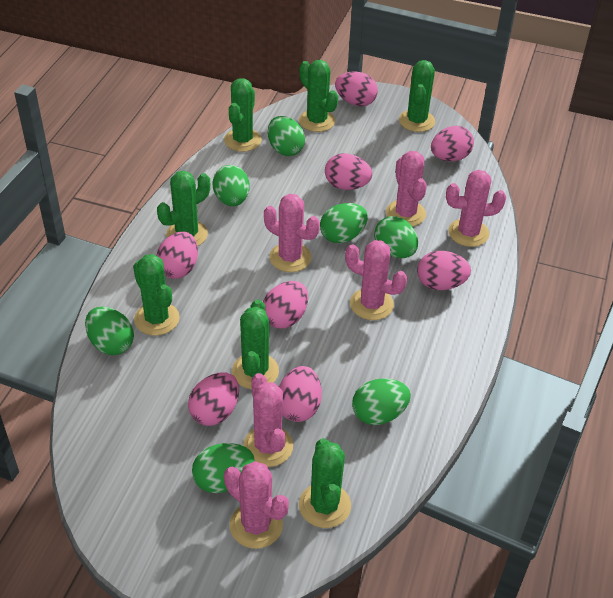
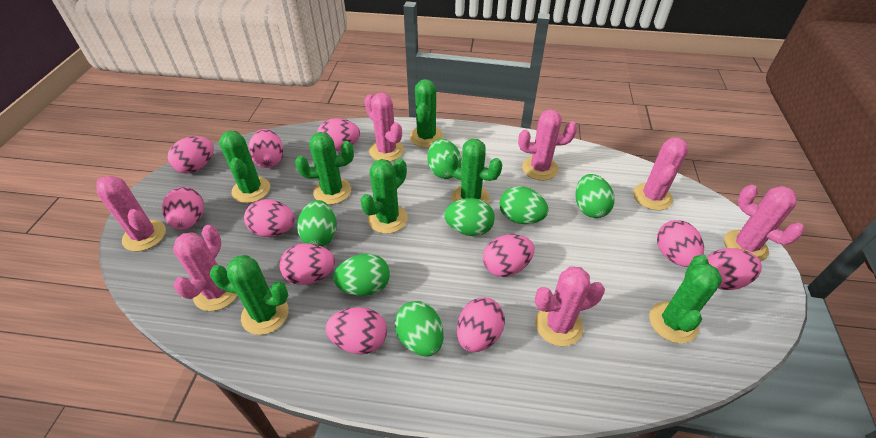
pink cactus: 6 -> 7
pink egg: 8 -> 11

